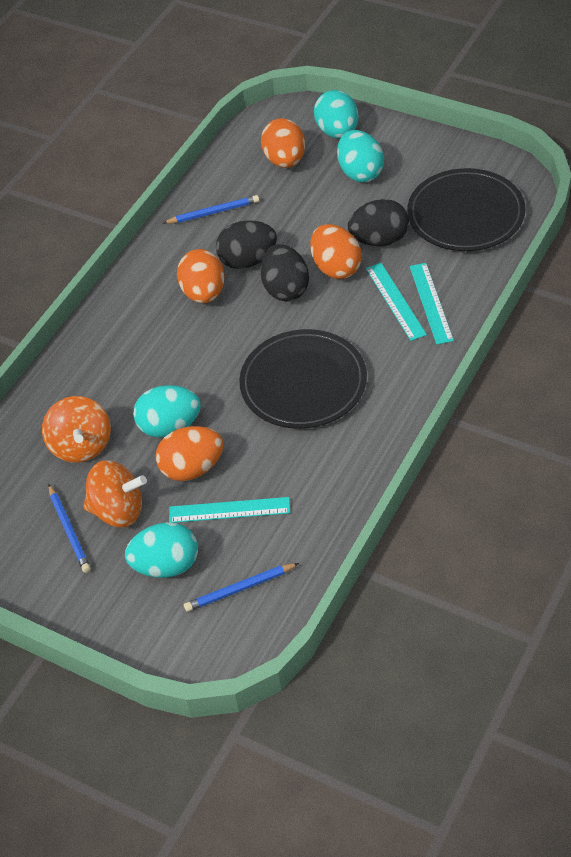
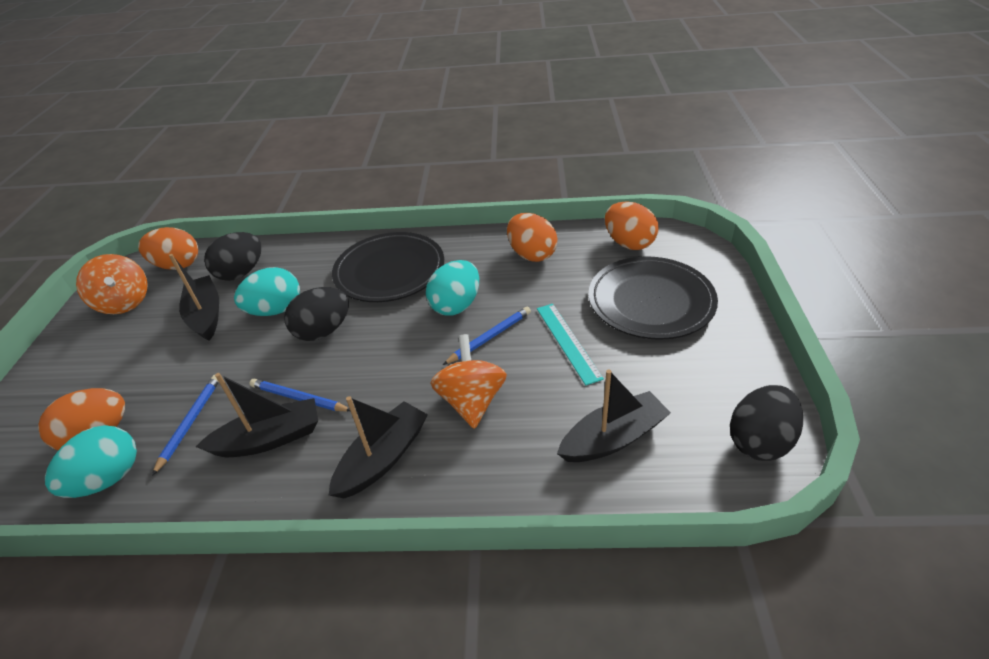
black boat: 0 -> 4
turquoise egg: 4 -> 3
turquoise ruler: 3 -> 1

